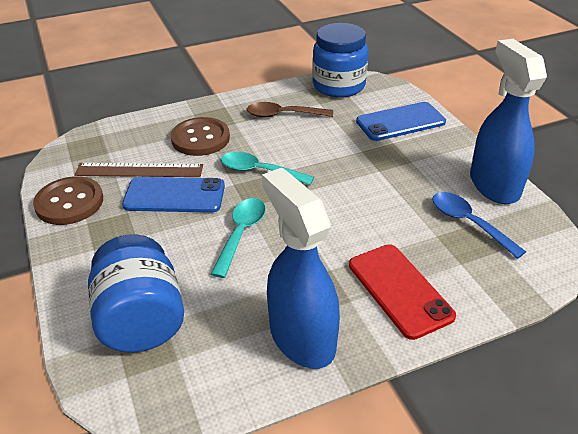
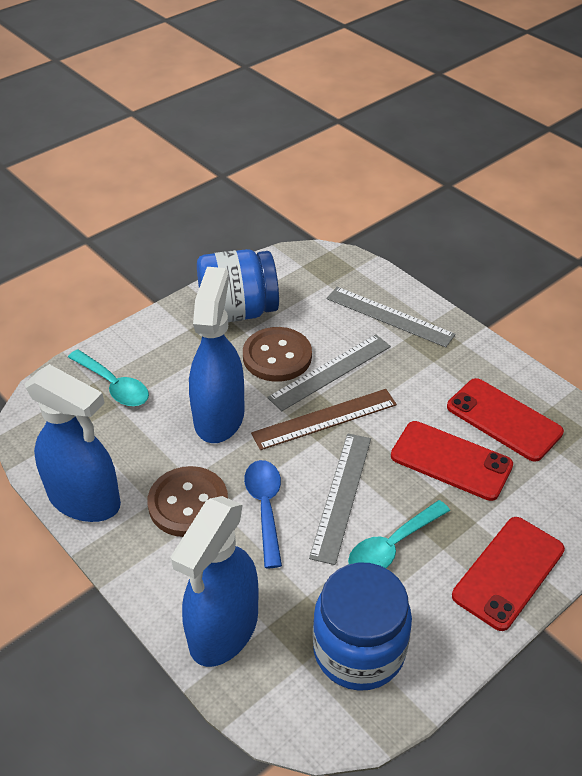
blue phone: 2 -> 0
blue spray bottle: 2 -> 3
brown spoon: 1 -> 0
grey ruler: 0 -> 3
red phone: 1 -> 3

